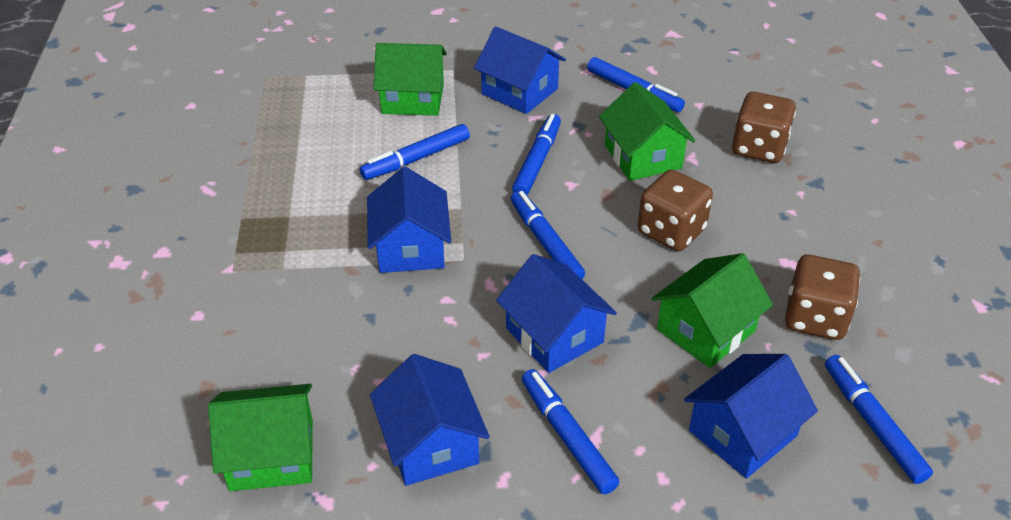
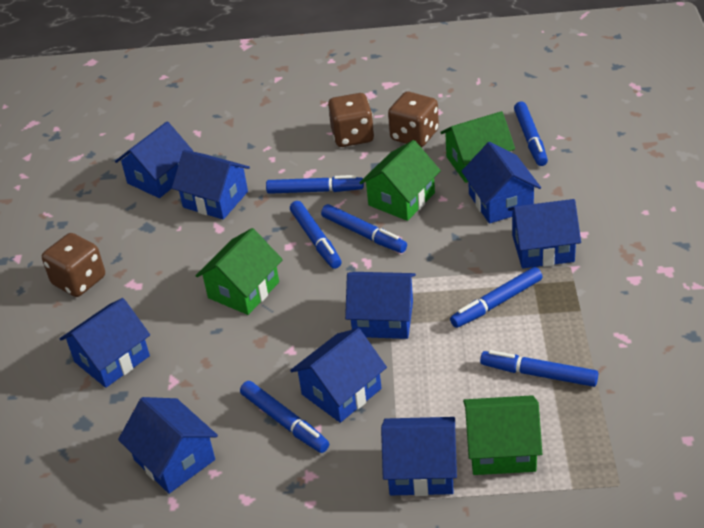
blue house: 5 -> 9
blue marker: 6 -> 7

